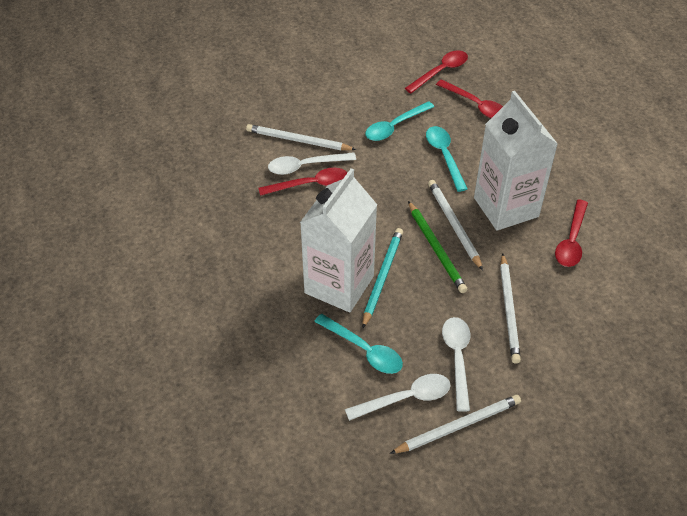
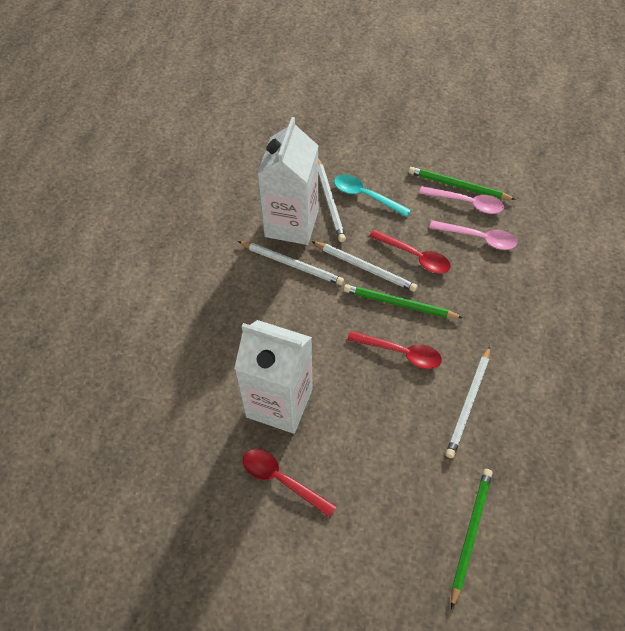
green pencil: 1 -> 3
pink spoon: 0 -> 2
red spoon: 4 -> 3
turquoise pencil: 1 -> 0
turquoise spoon: 3 -> 1
white spoon: 3 -> 0

